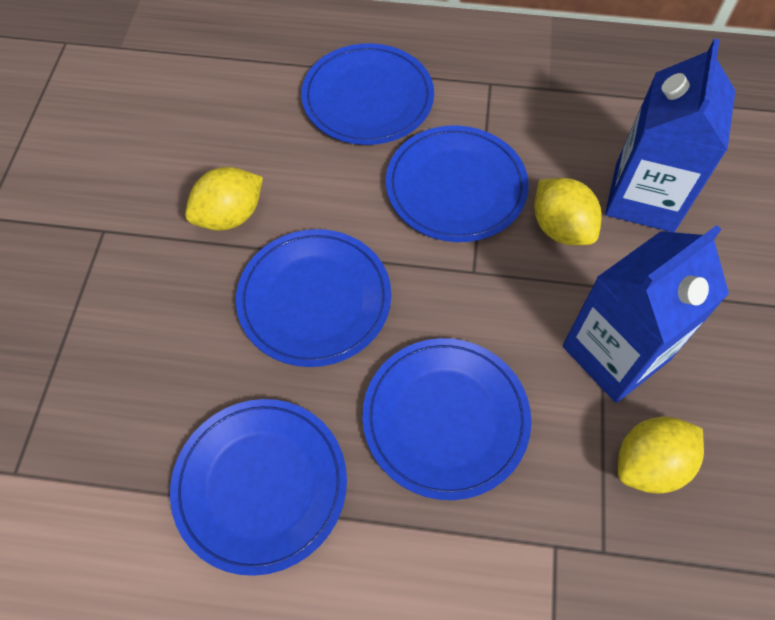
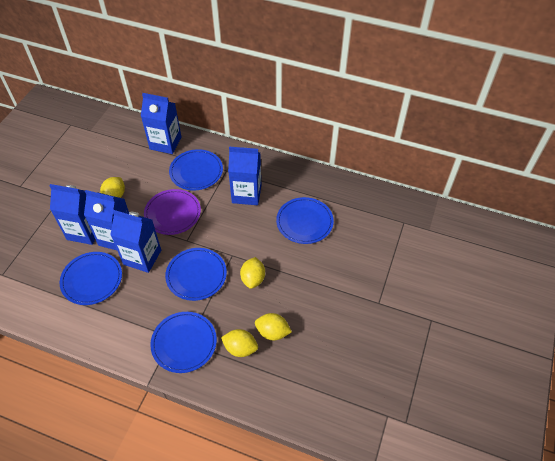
blue carton: 2 -> 5
purple plate: 0 -> 1
yellow lemon: 3 -> 4

